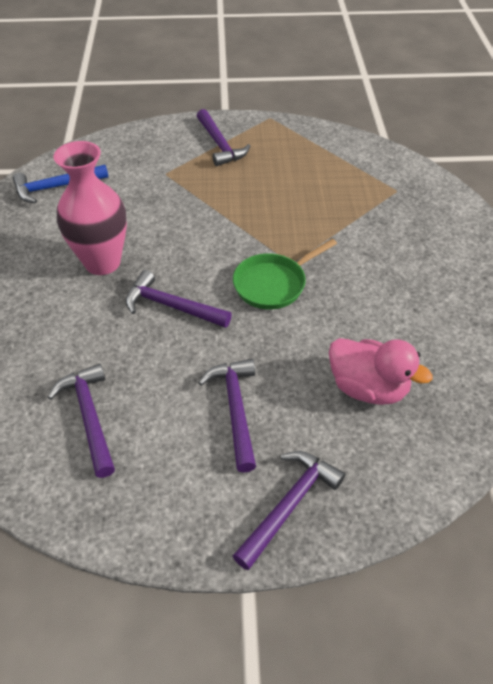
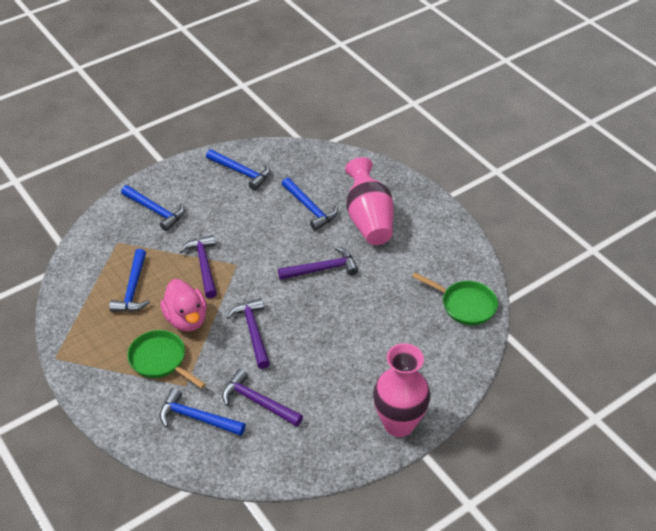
blue hammer: 1 -> 5
green pan: 1 -> 2
pink vase: 1 -> 2
purple hammer: 5 -> 4

